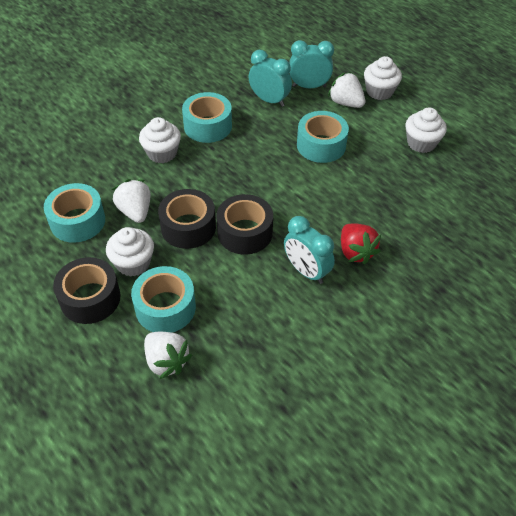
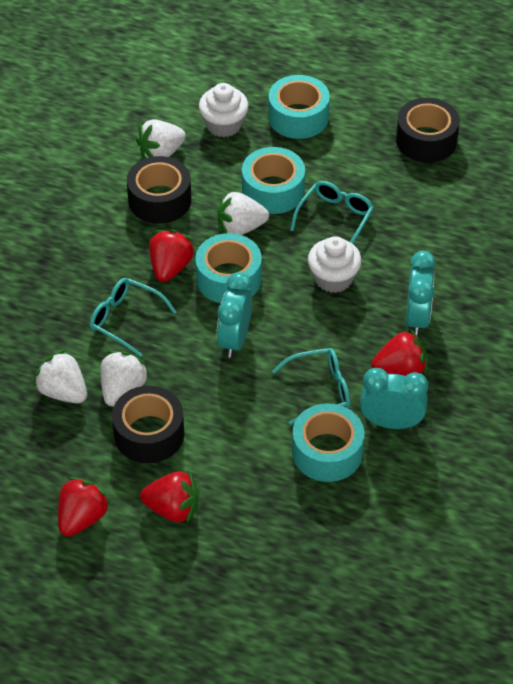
red strawberry: 1 -> 4
turquoise glasses: 0 -> 3
white cupcake: 4 -> 2
white strawberry: 3 -> 4

